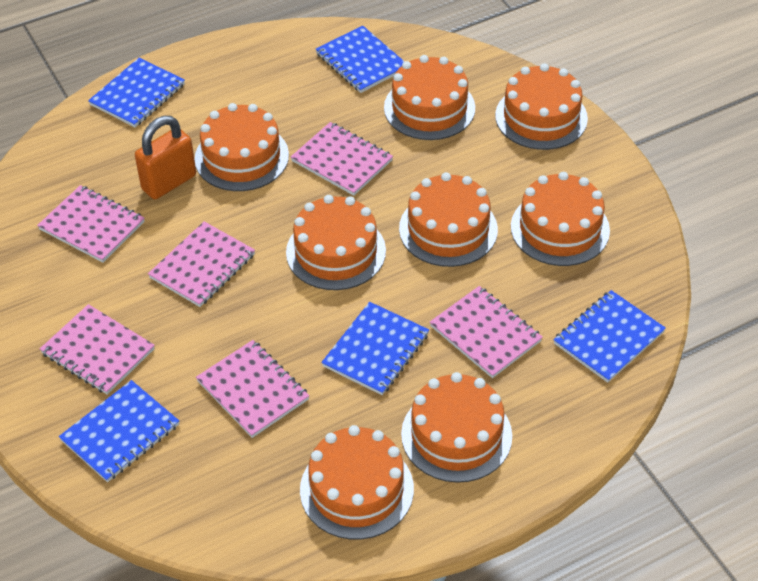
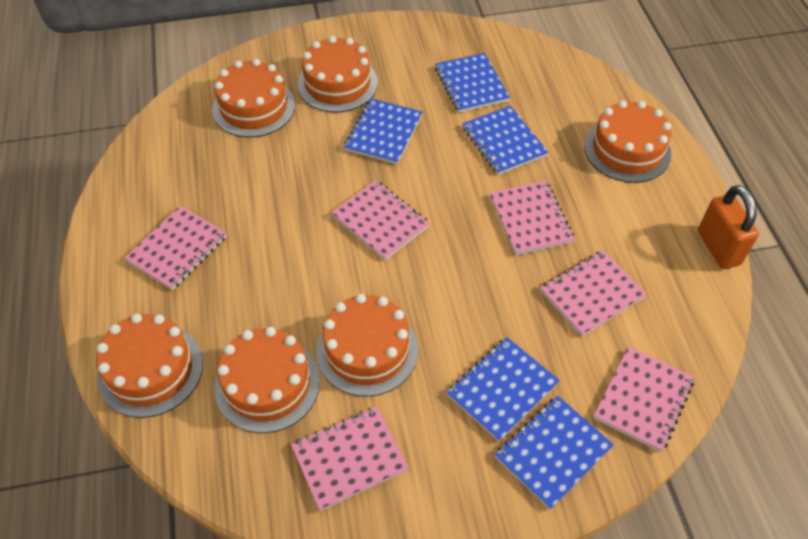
orange cake: 8 -> 6

